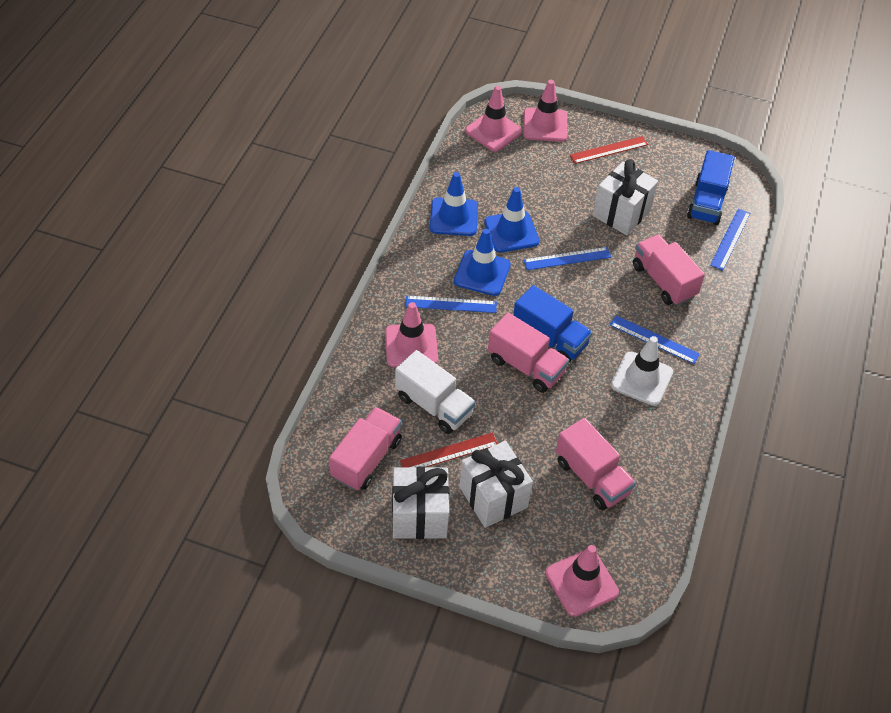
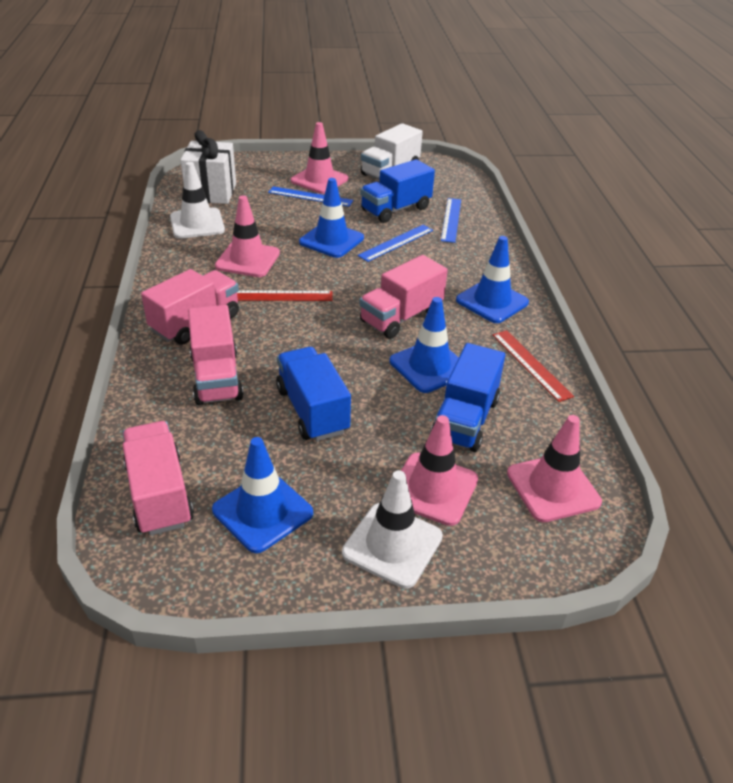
blue ruler: 4 -> 3
blue traffic cone: 3 -> 4
blue truck: 2 -> 3
white gift: 3 -> 1
white traffic cone: 1 -> 2

